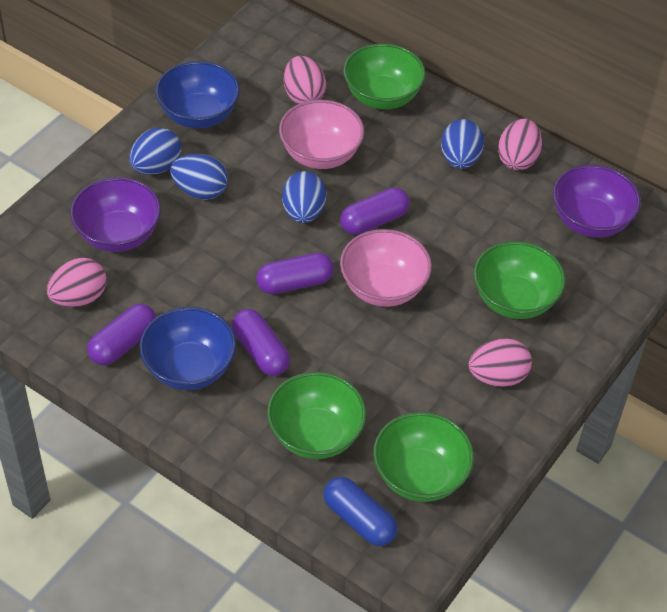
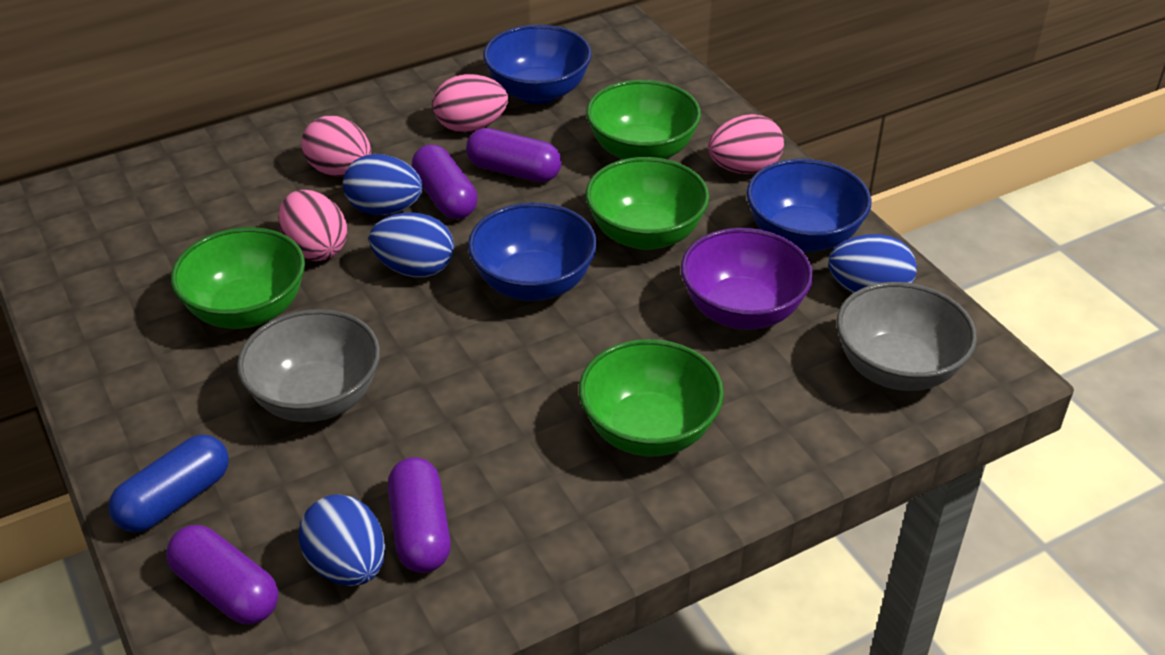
blue bowl: 2 -> 3
grey bowl: 0 -> 2
pink bowl: 2 -> 0
purple bowl: 2 -> 1

